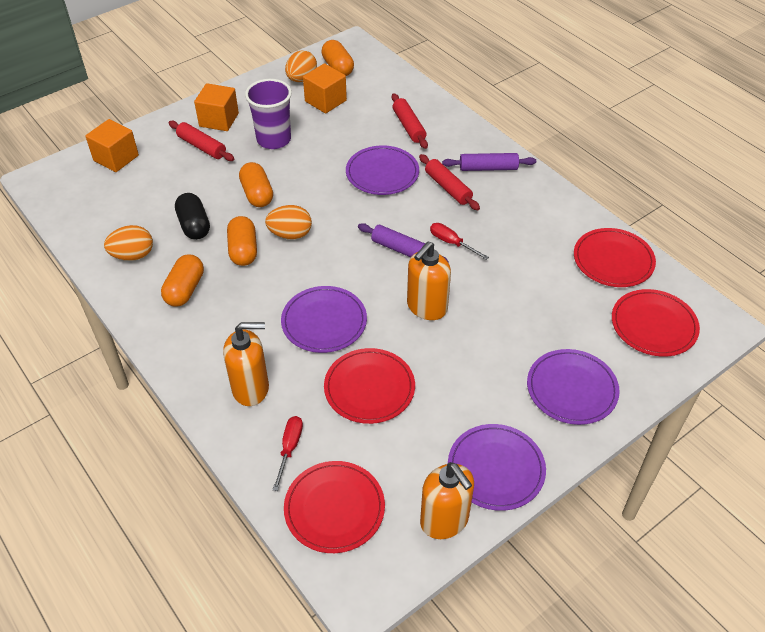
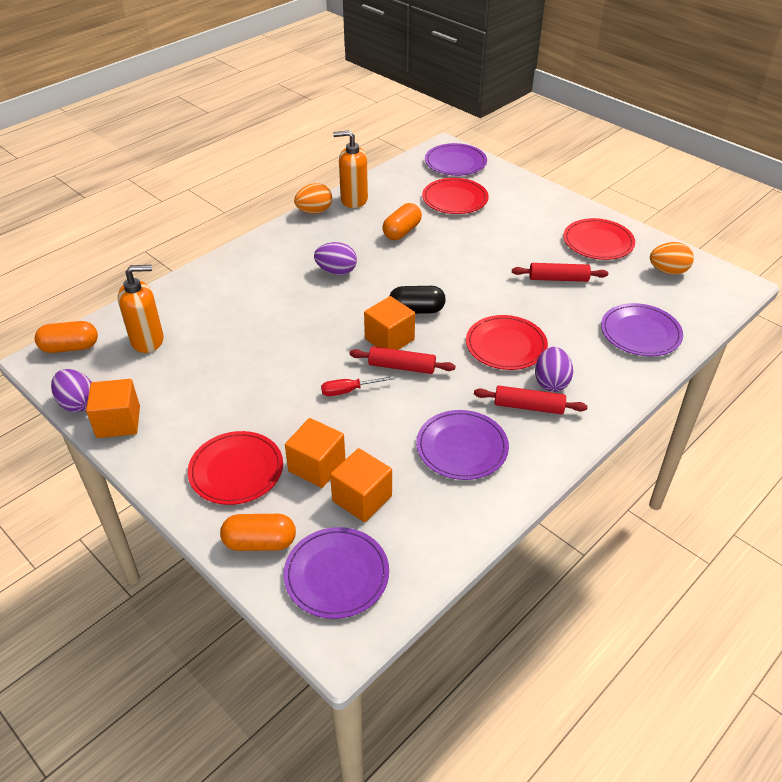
orange capsule: 4 -> 3
orange cube: 3 -> 4
orange egg: 3 -> 2
orange soap dispenser: 3 -> 2
purple cup: 1 -> 0
purple egg: 0 -> 3
purple rolling pin: 2 -> 0
red screwdriver: 2 -> 1

